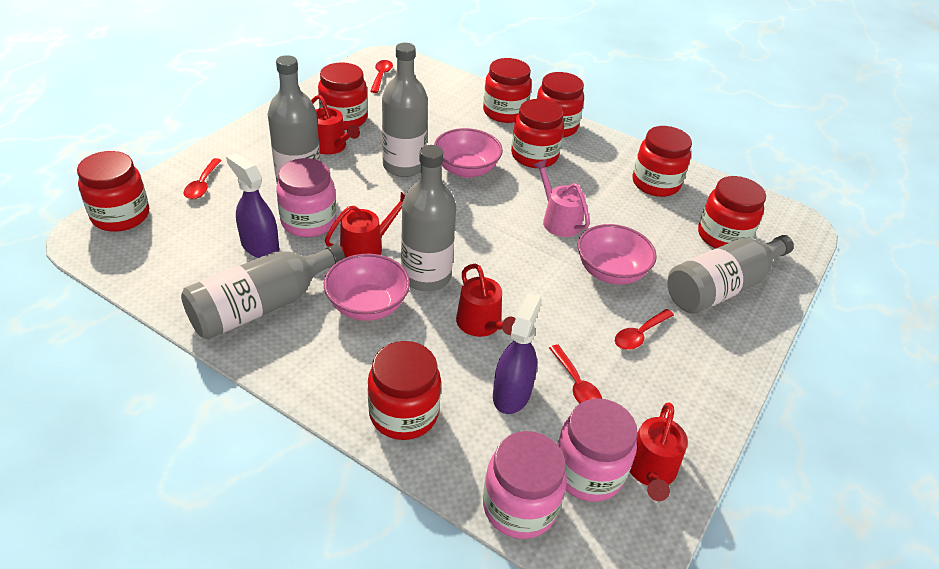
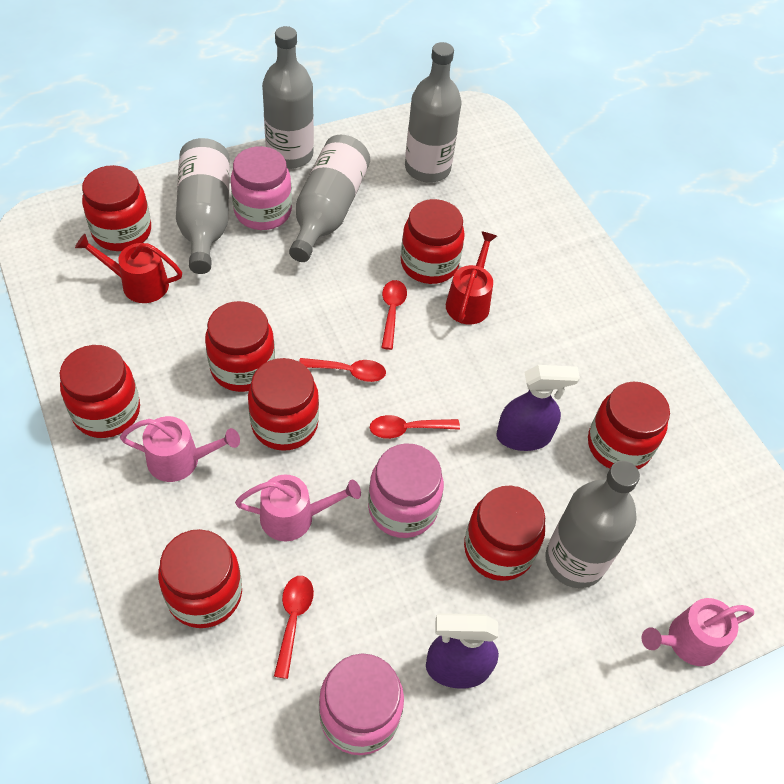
pink bowl: 3 -> 0
pink watering can: 1 -> 3
red watering can: 4 -> 2

